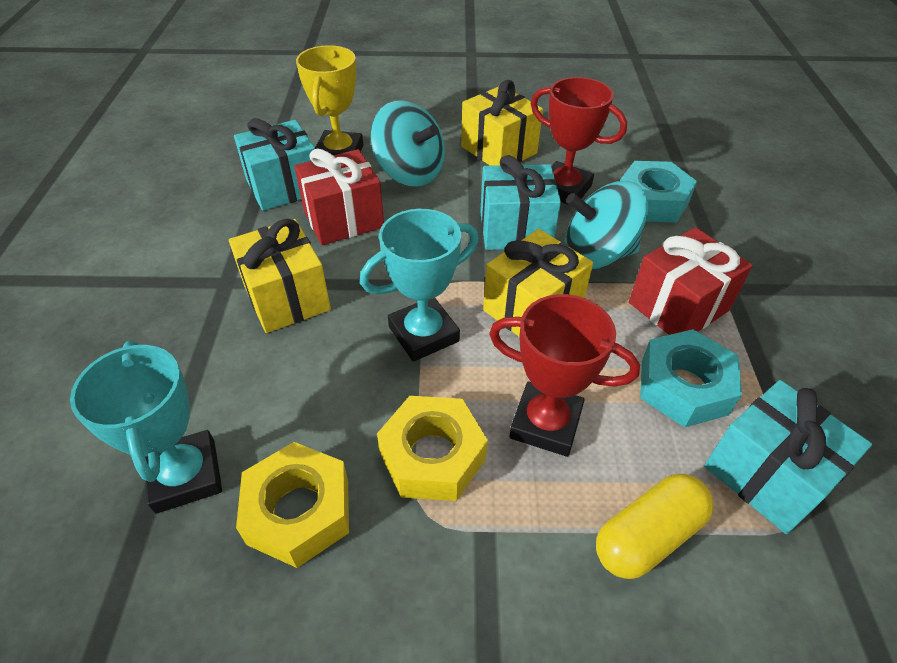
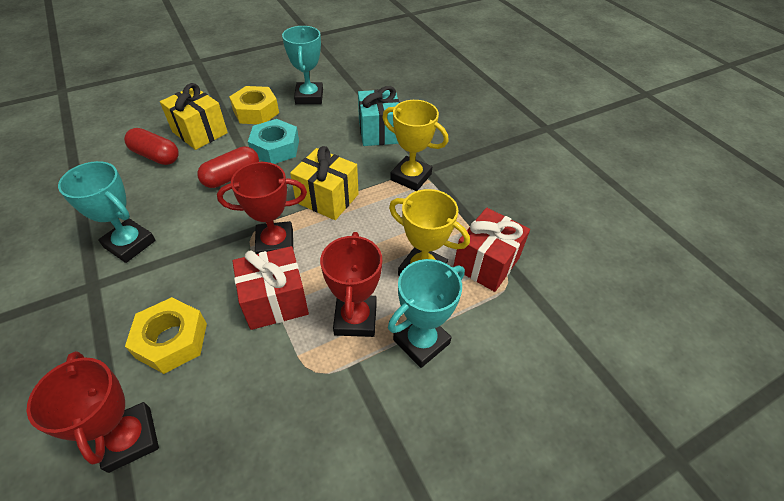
red capsule: 0 -> 2
red trophy: 2 -> 3
turquoise gift: 3 -> 1
turquoise nut: 2 -> 1
turquoise spinning top: 2 -> 0
turquoise trophy: 2 -> 3
yellow capsule: 1 -> 0
yellow gift: 3 -> 2
yellow trophy: 1 -> 2

